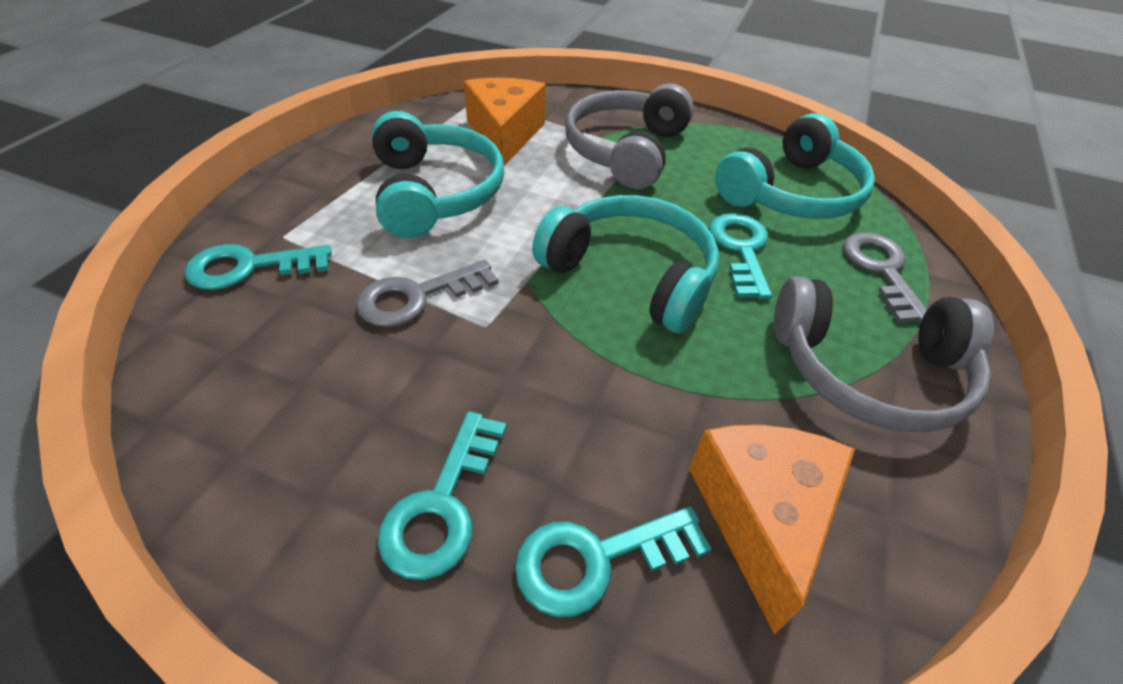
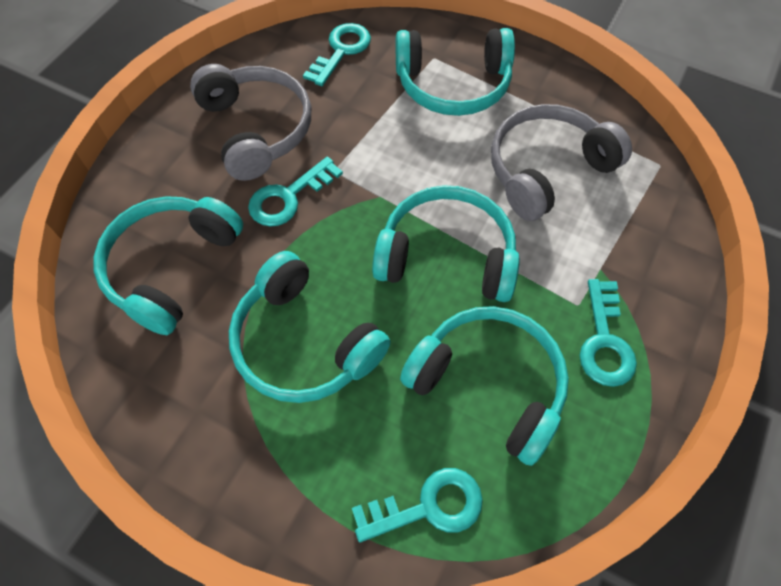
grey key: 2 -> 0
orange cheese: 2 -> 0
turquoise headphones: 3 -> 5

